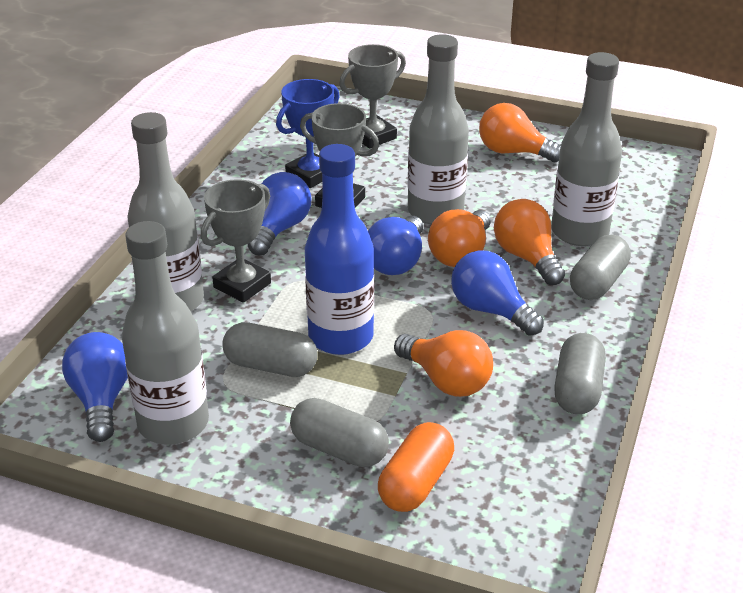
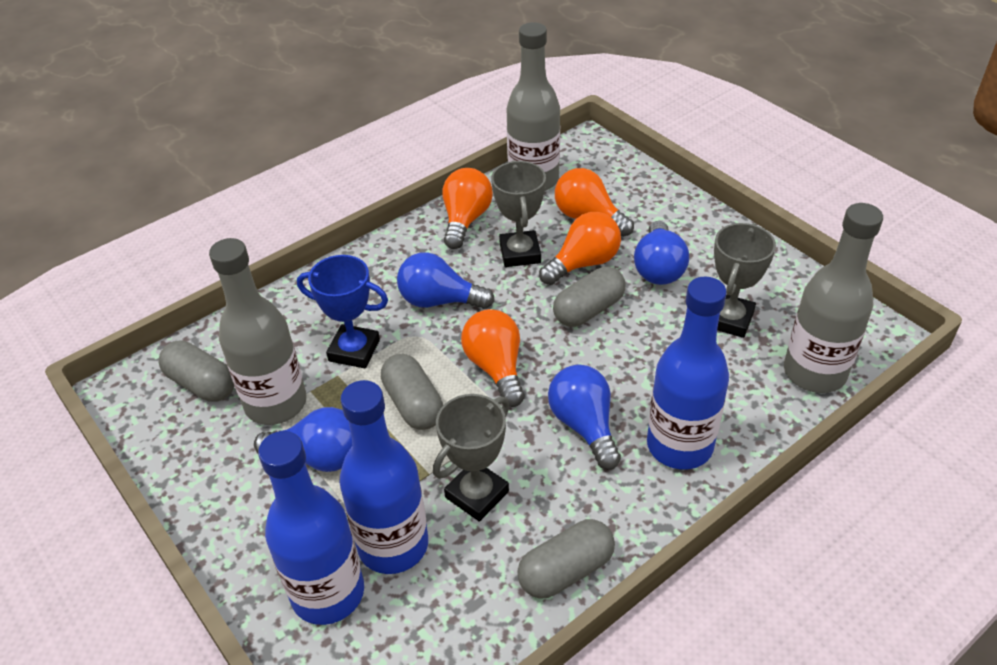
blue bottle: 1 -> 3
grey bottle: 4 -> 3
orange capsule: 1 -> 0

